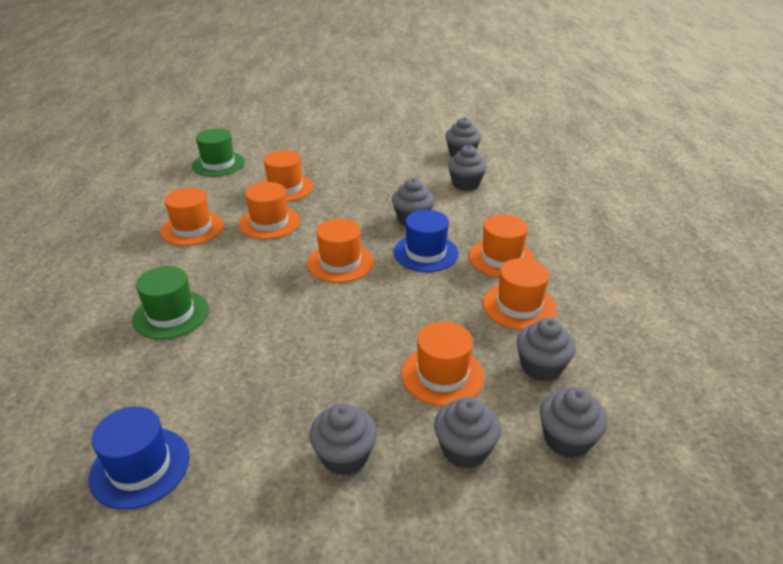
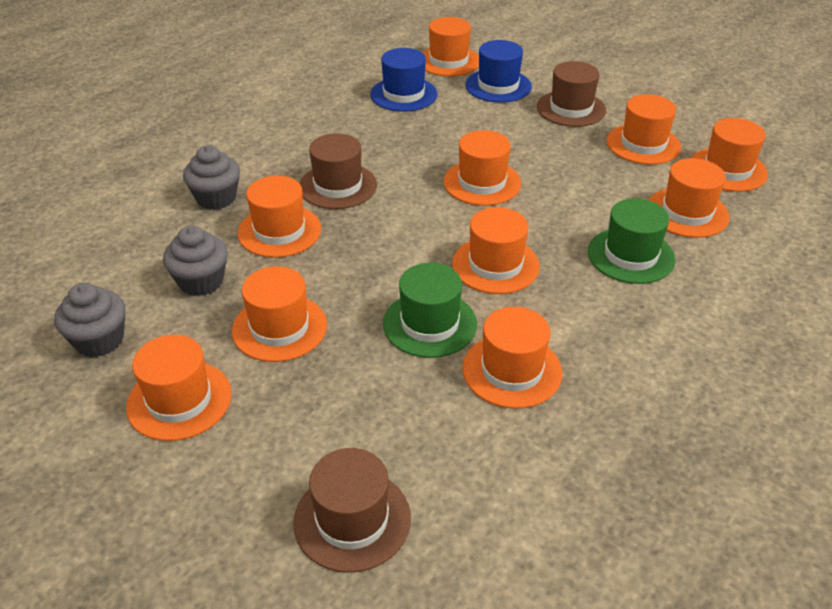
brown hat: 0 -> 3
grey cupcake: 7 -> 3
orange hat: 7 -> 10

